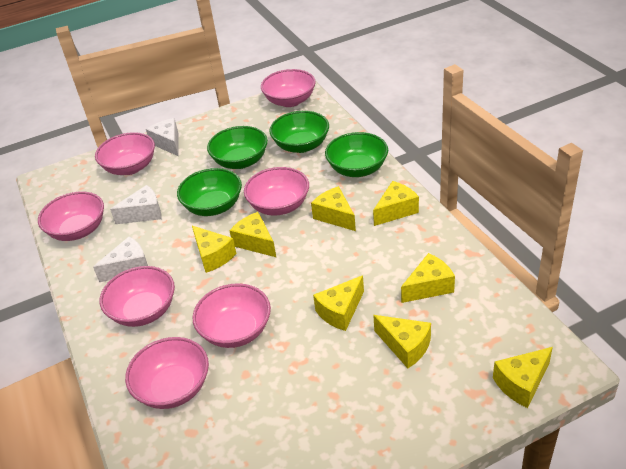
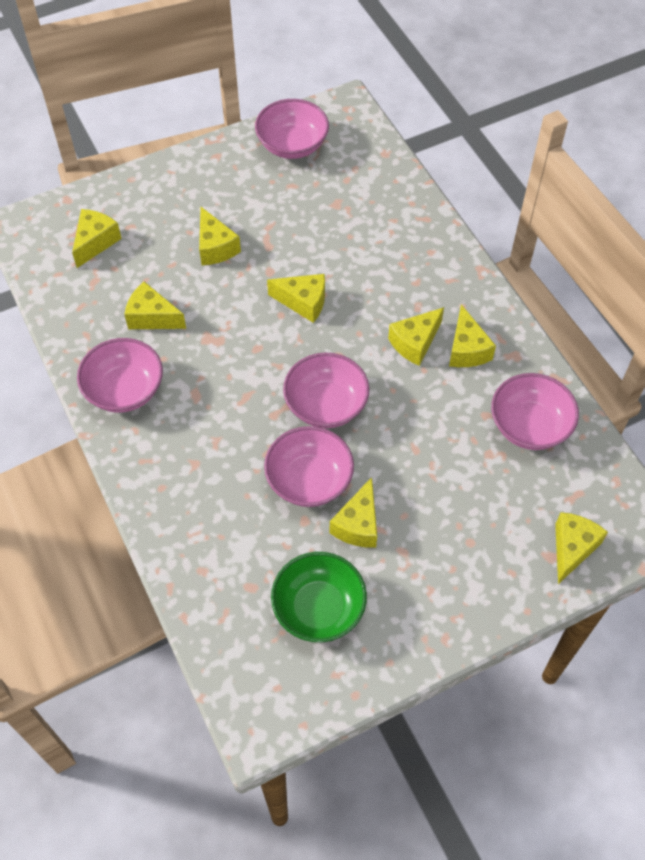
green bowl: 4 -> 1
pink bowl: 7 -> 5
white cheese: 3 -> 0

